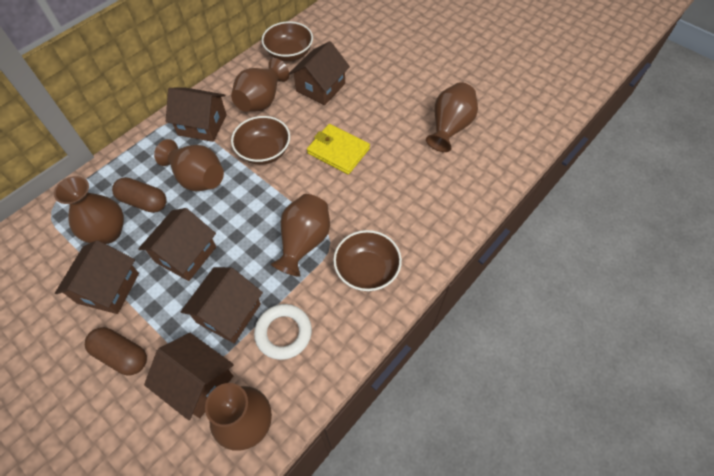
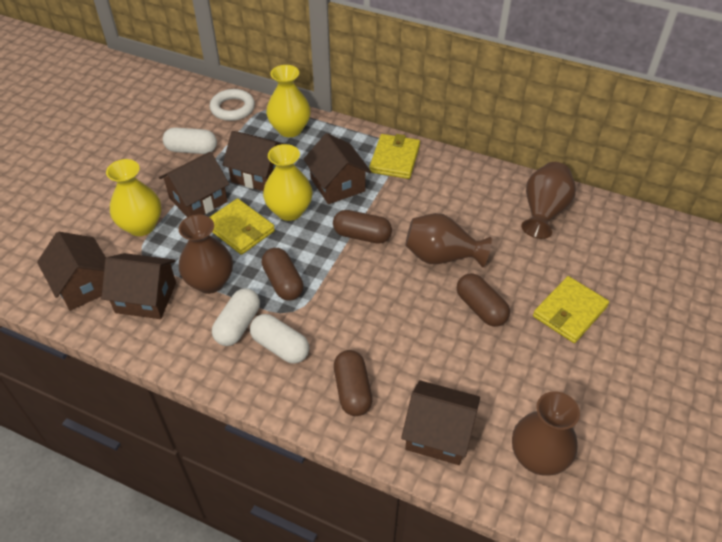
brown bowl: 3 -> 0
brown capsule: 2 -> 4
brown vase: 6 -> 4
white capsule: 0 -> 3
yellow vase: 0 -> 3
yellow wallet: 1 -> 3

